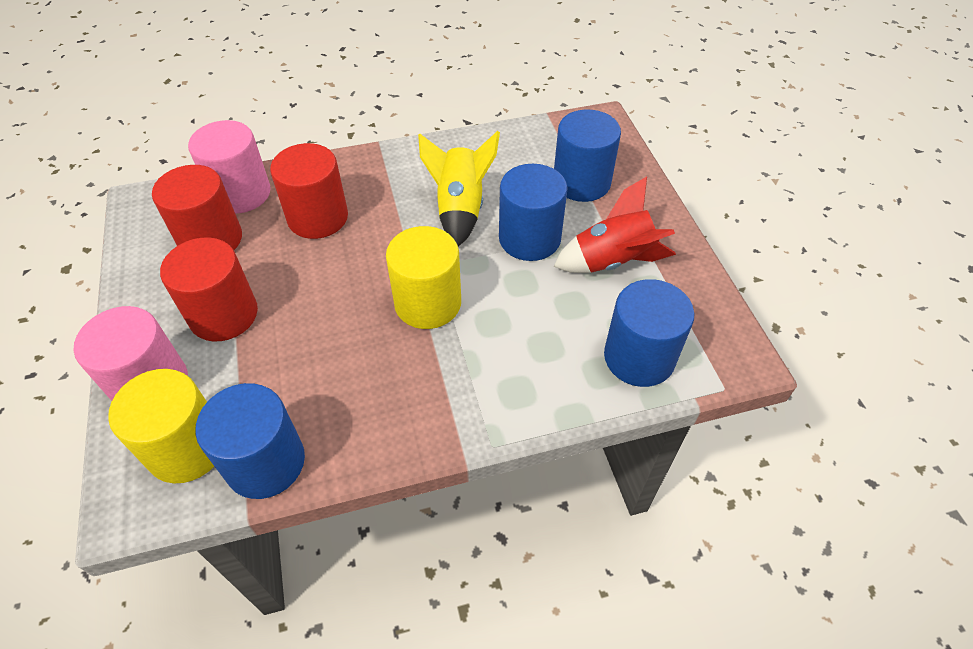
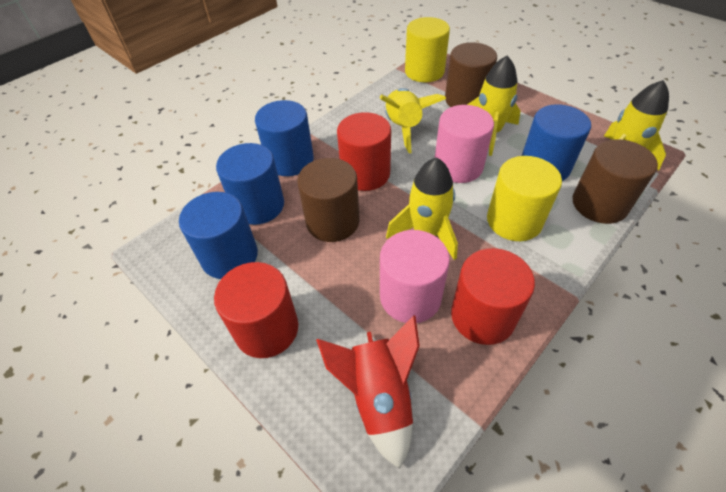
brown cylinder: 0 -> 3
yellow rocket: 1 -> 4

